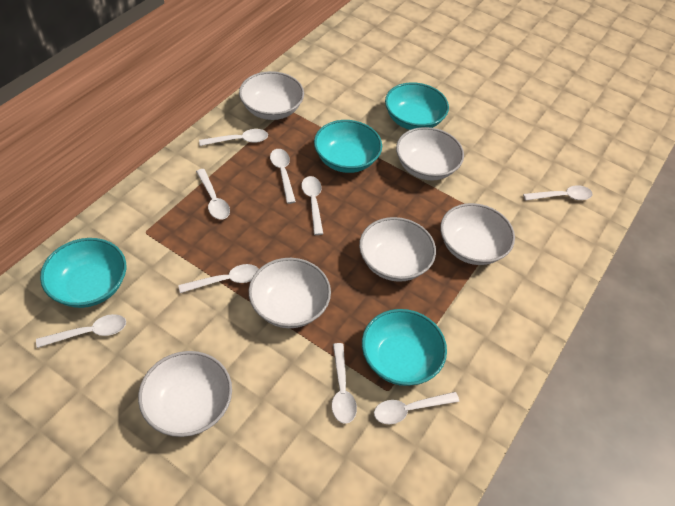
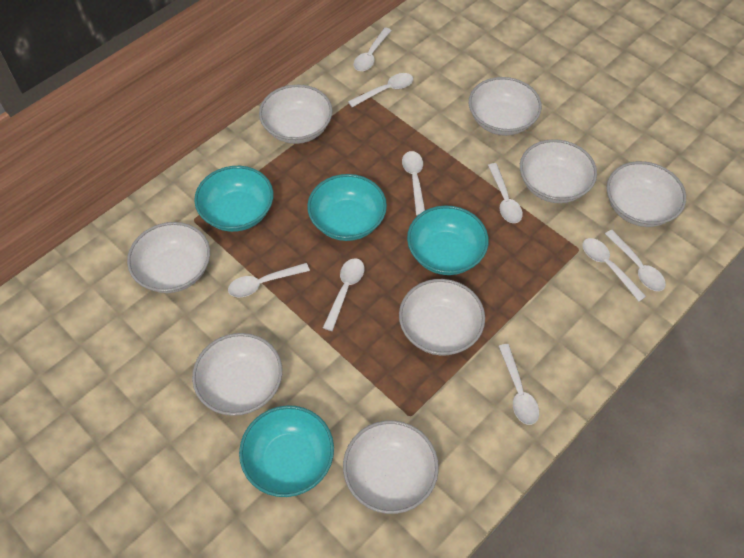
white bowl: 6 -> 8

